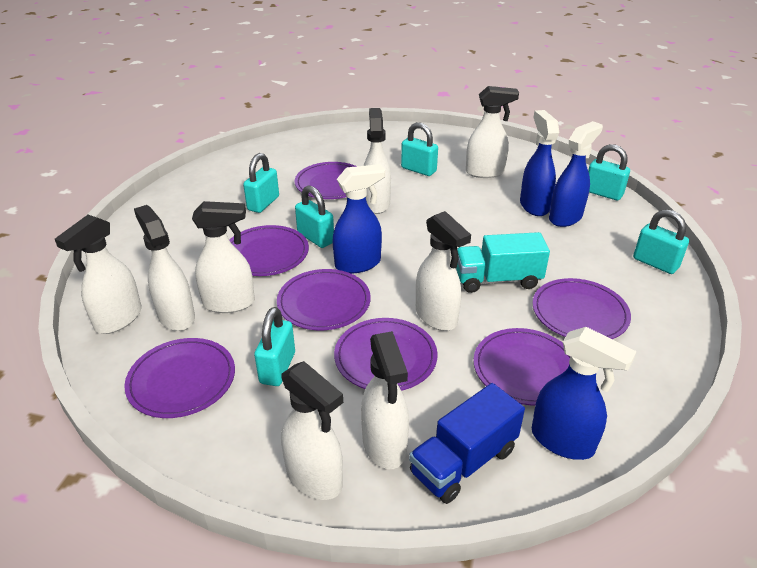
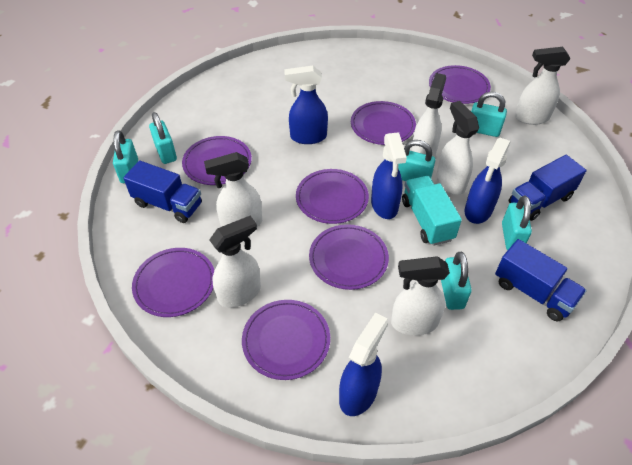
blue truck: 1 -> 3
white spray bottle: 8 -> 6

